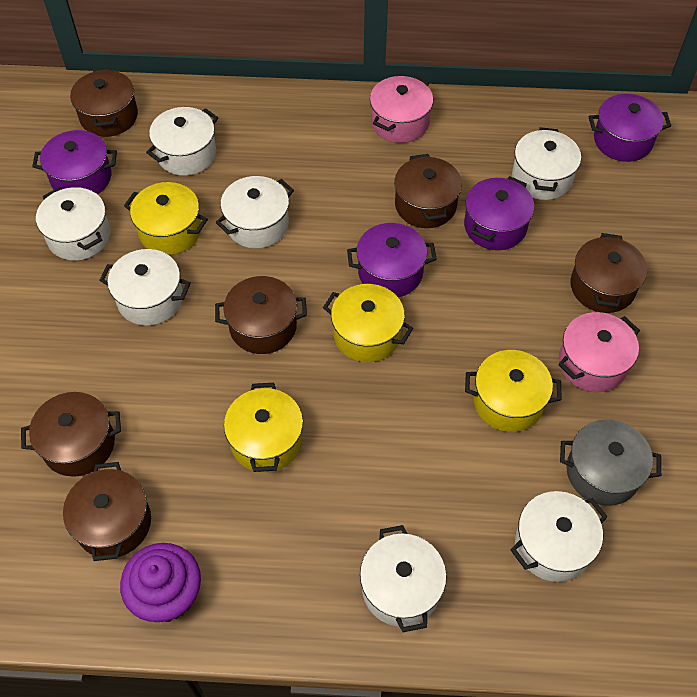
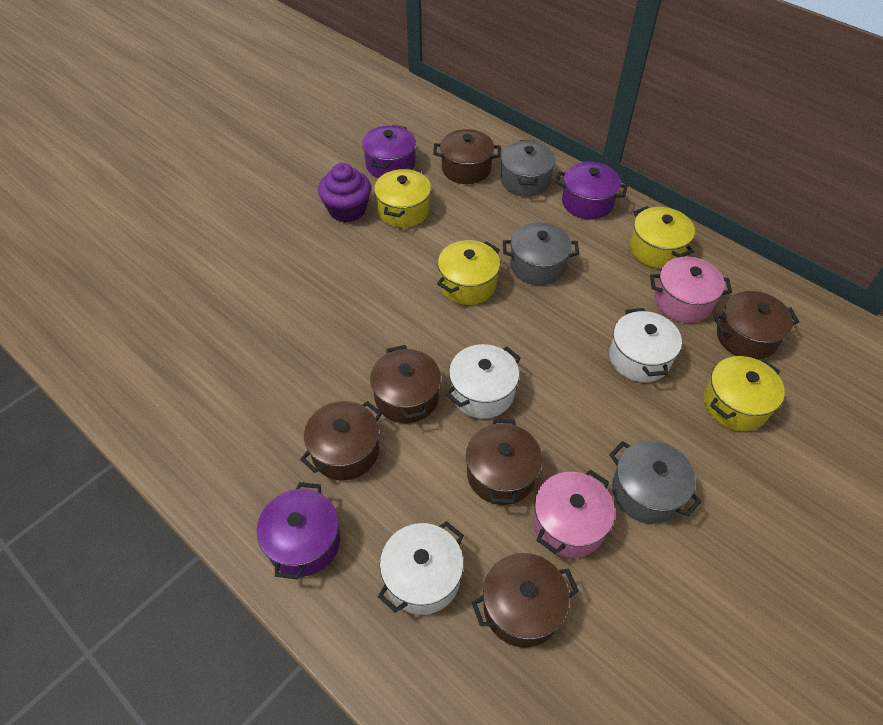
grey pot: 1 -> 3
purple pot: 4 -> 3
white pot: 7 -> 3

